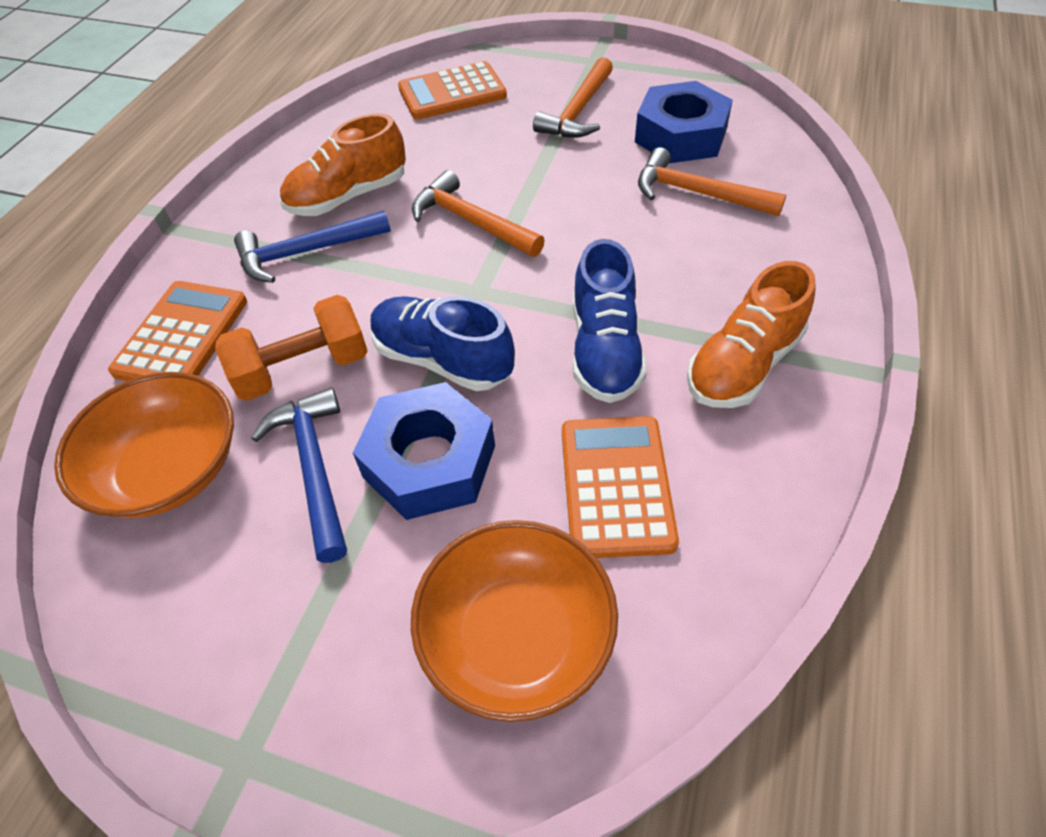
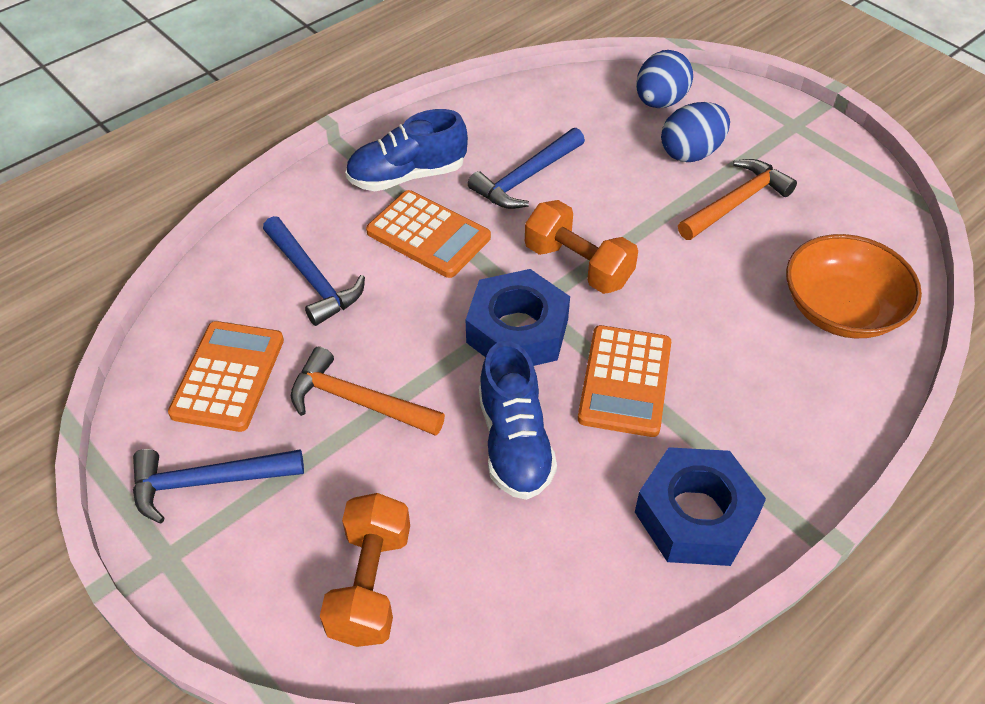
blue egg: 0 -> 2
blue hammer: 2 -> 3
orange bowl: 2 -> 1
orange dumbbell: 1 -> 2
orange hammer: 3 -> 2
orange shoe: 2 -> 0

